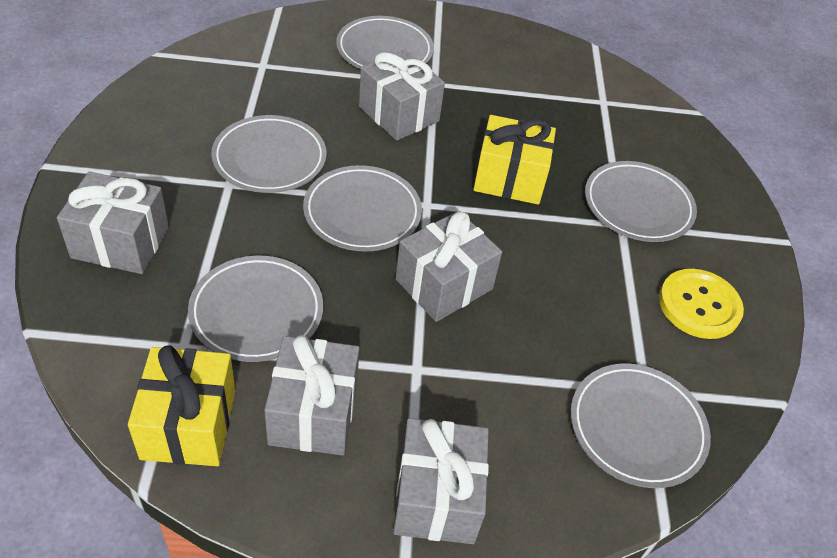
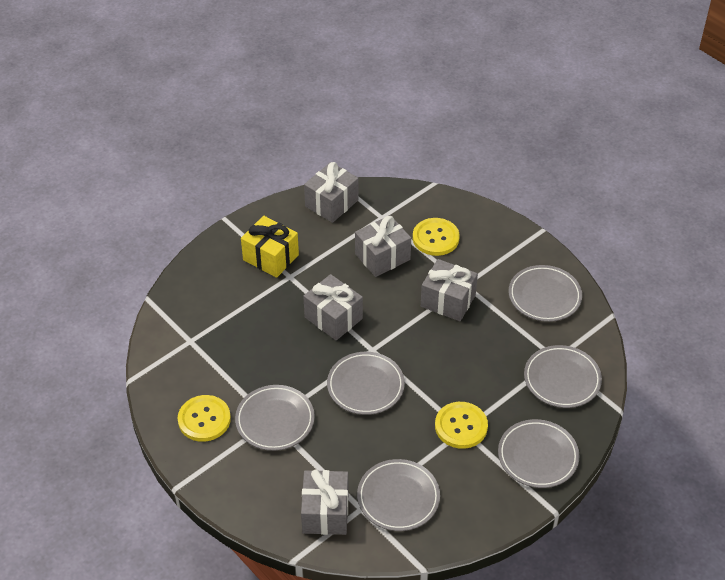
yellow button: 1 -> 3
yellow gift: 2 -> 1

